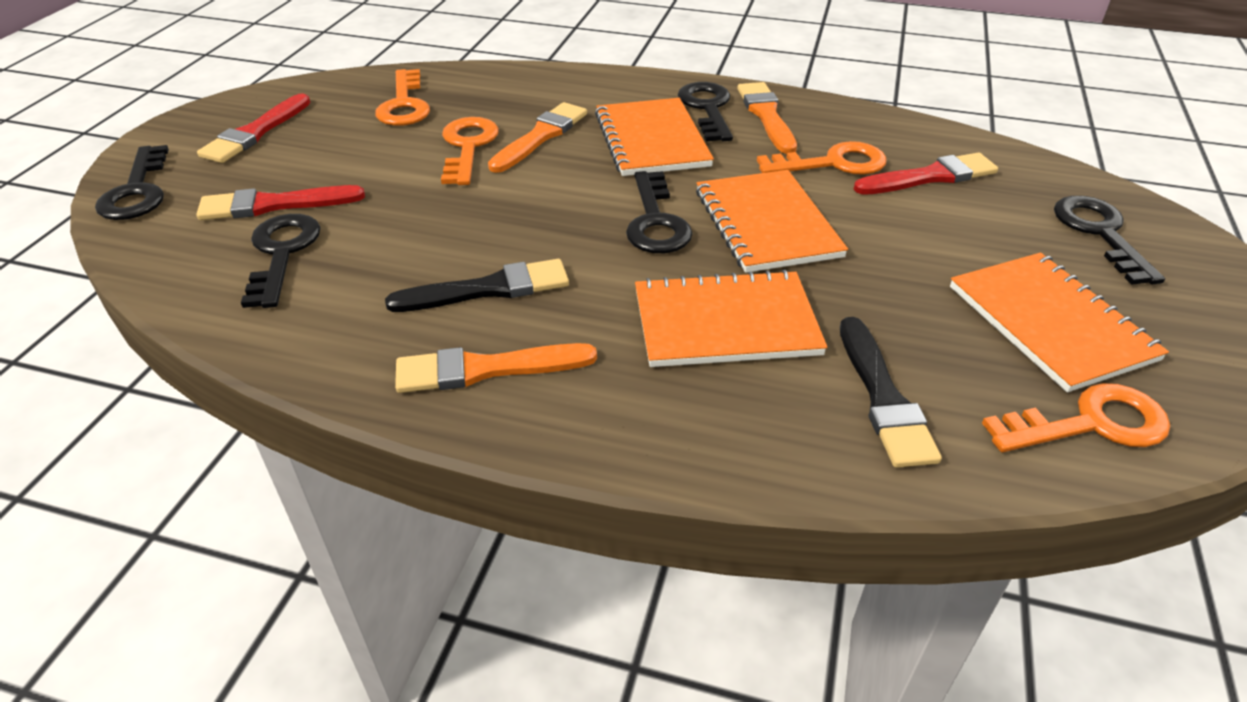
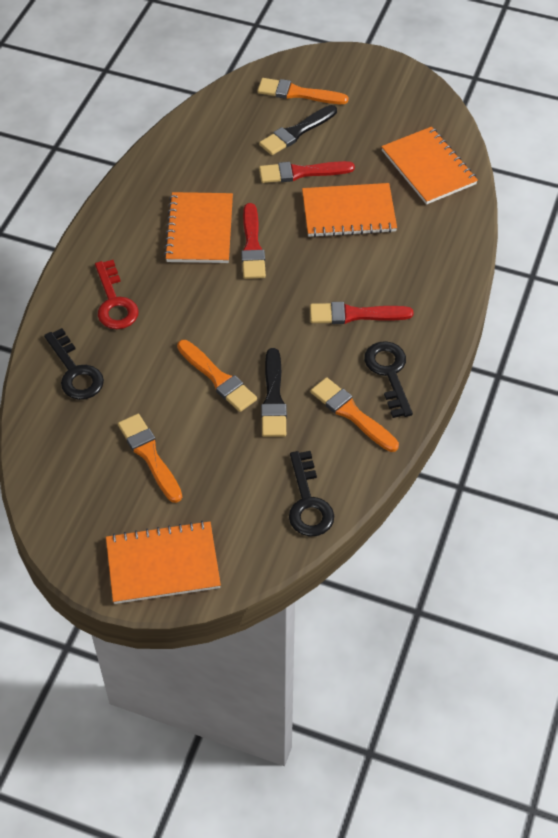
black key: 5 -> 3
orange brush: 3 -> 4
orange key: 4 -> 0
red key: 0 -> 1

